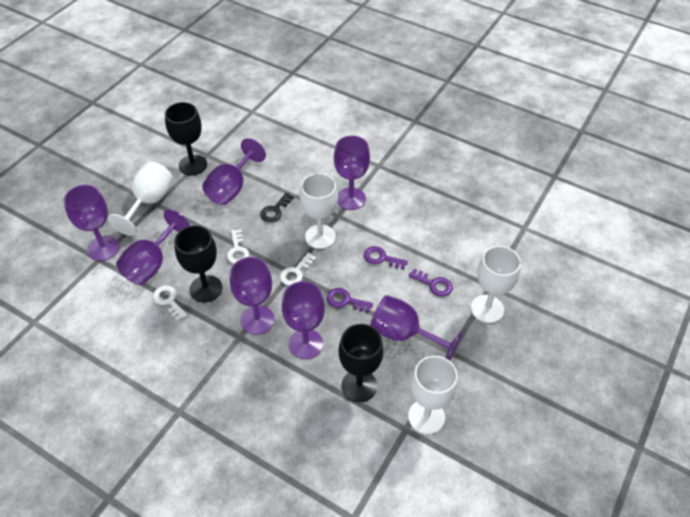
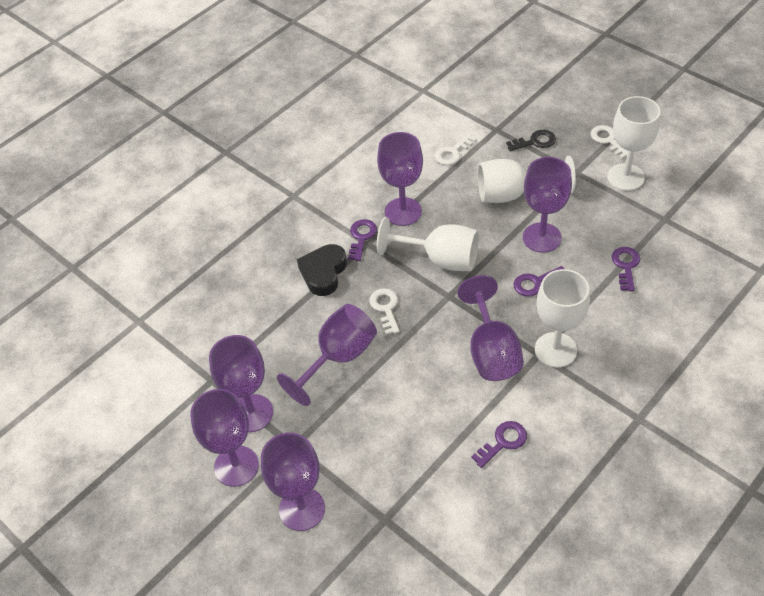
black goblet: 3 -> 0
black heart: 0 -> 1
purple key: 3 -> 4

